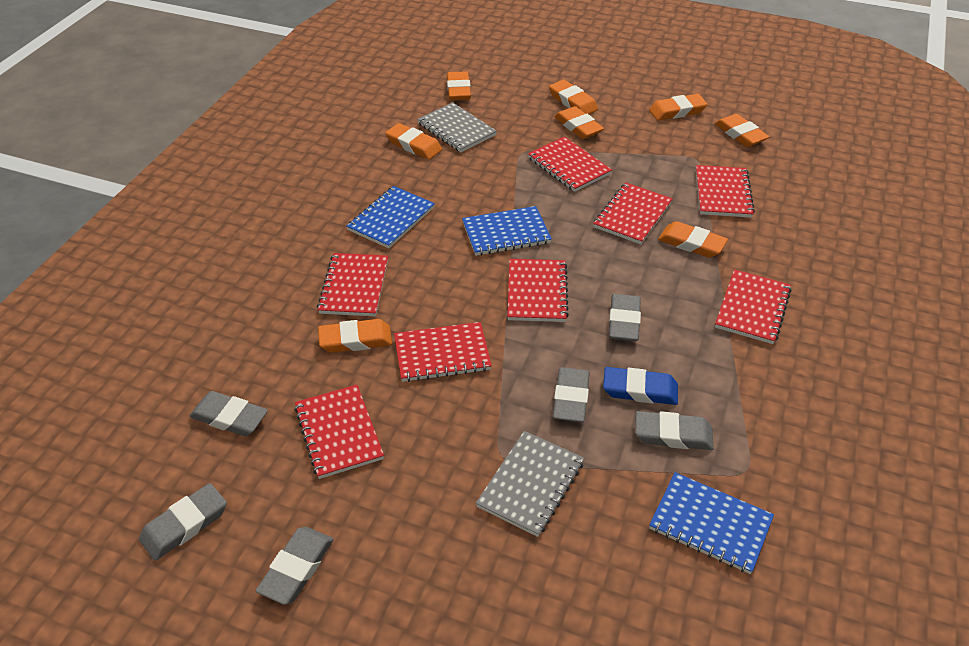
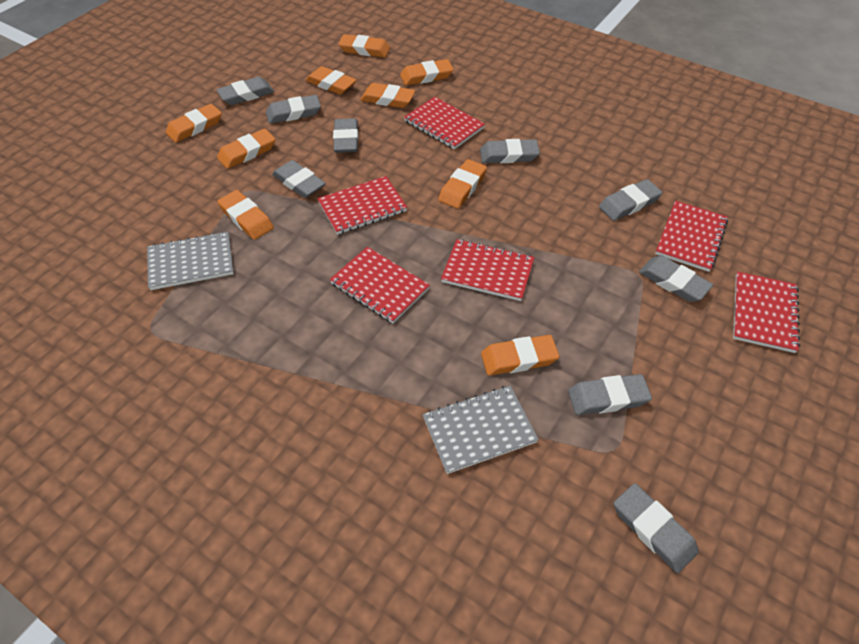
blue eraser: 1 -> 0
blue notebook: 3 -> 0
grey eraser: 6 -> 9
orange eraser: 8 -> 9
red notebook: 8 -> 6

